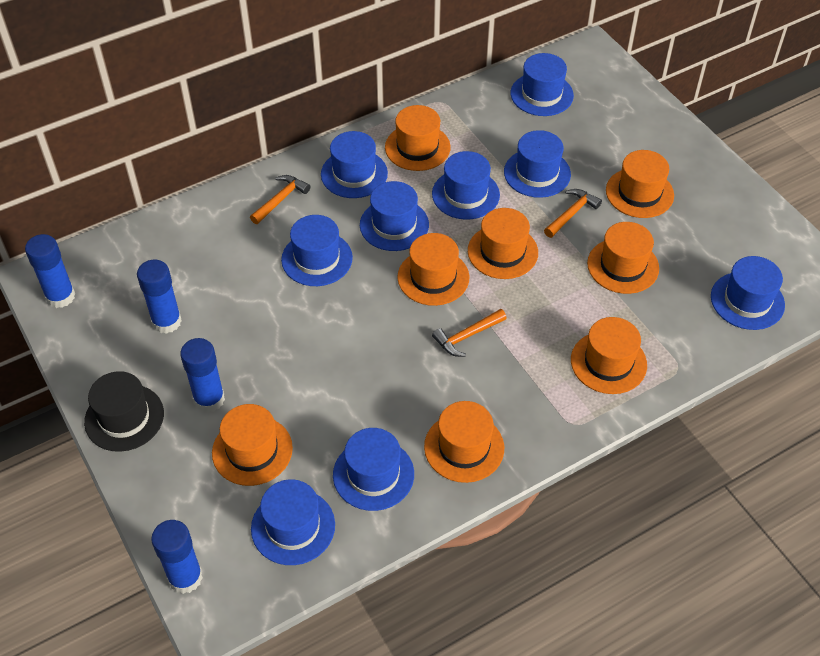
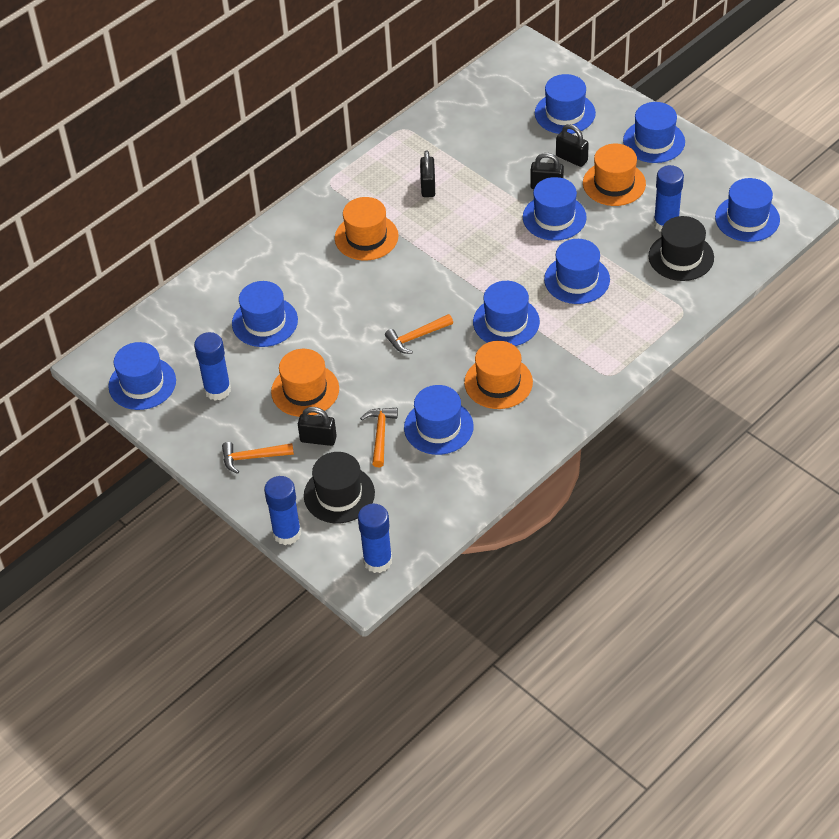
black hat: 1 -> 2
black padlock: 0 -> 4
orange hat: 8 -> 4

